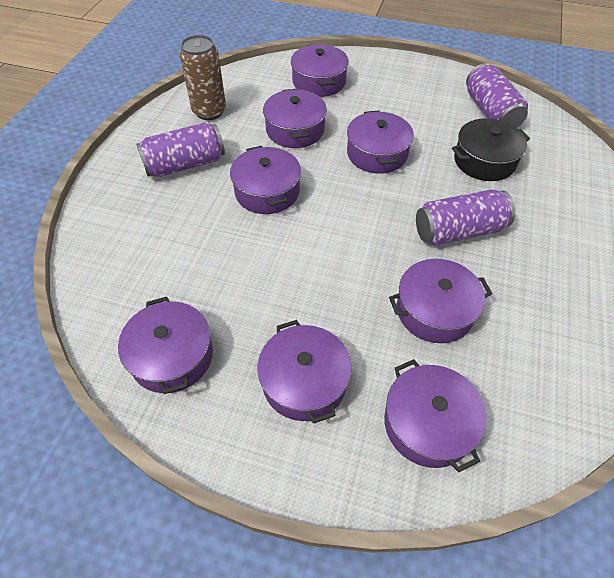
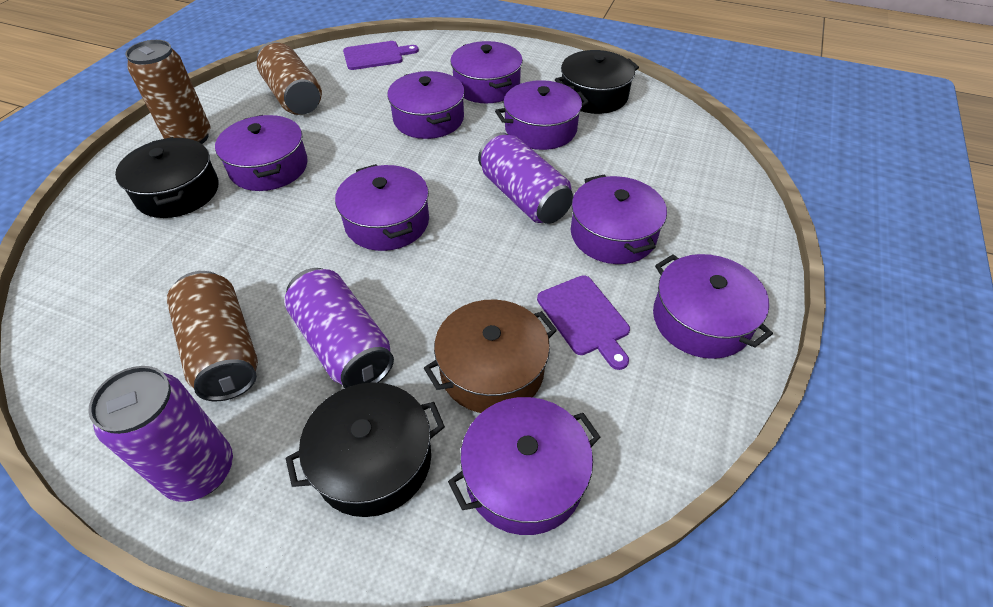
black pot: 1 -> 3
brown can: 1 -> 3
brown pot: 0 -> 1
purple cutting board: 0 -> 2

